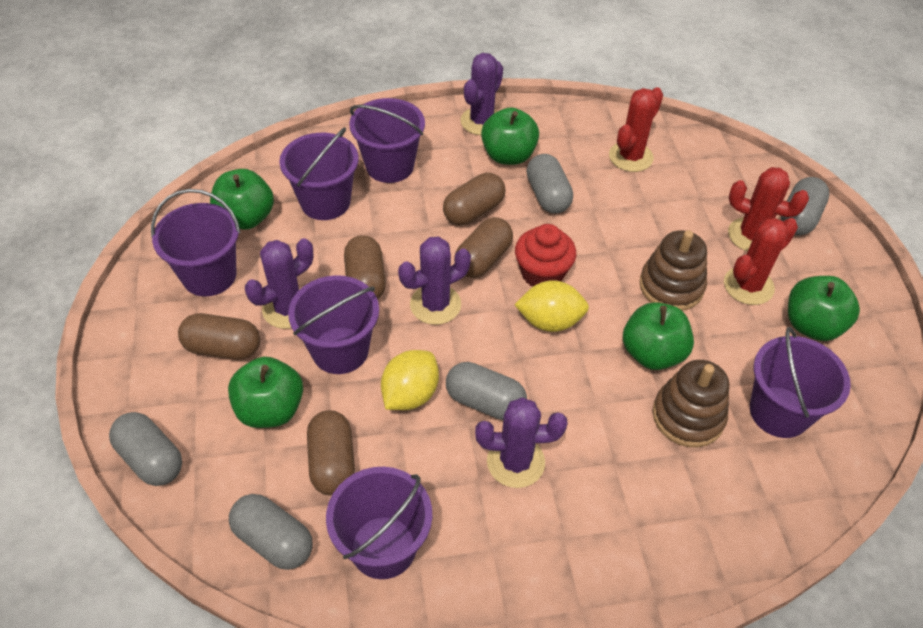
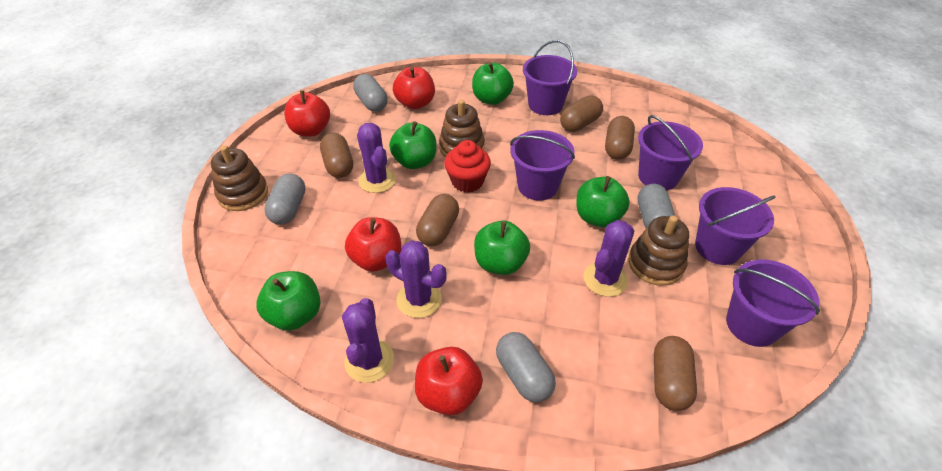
brown stacking toy: 2 -> 3
grey capsule: 5 -> 4
purple bucket: 6 -> 5
red apple: 0 -> 4
red cactus: 3 -> 0
yellow lemon: 2 -> 0

